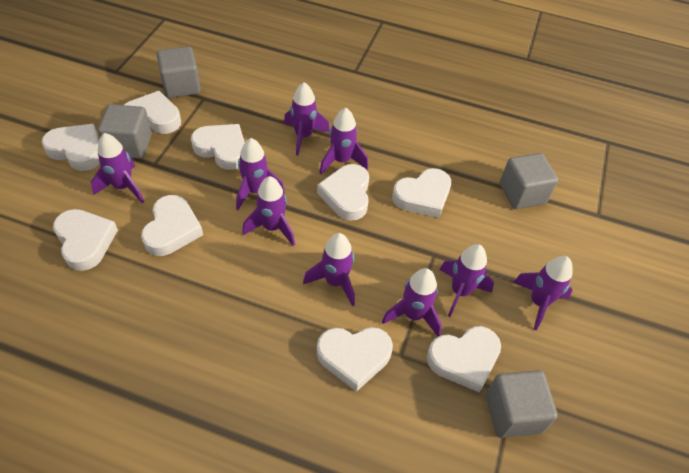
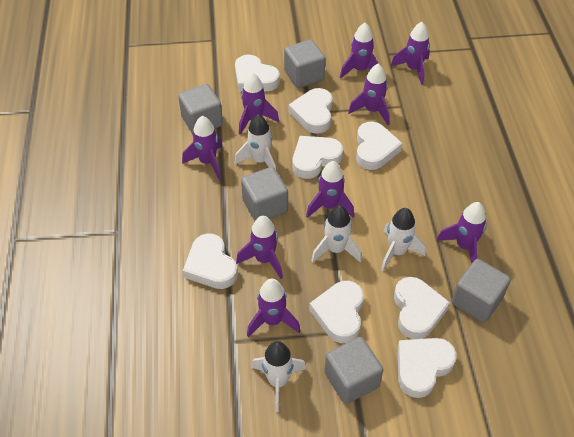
grey cube: 4 -> 5
white heart: 9 -> 8
white rocket: 0 -> 4

